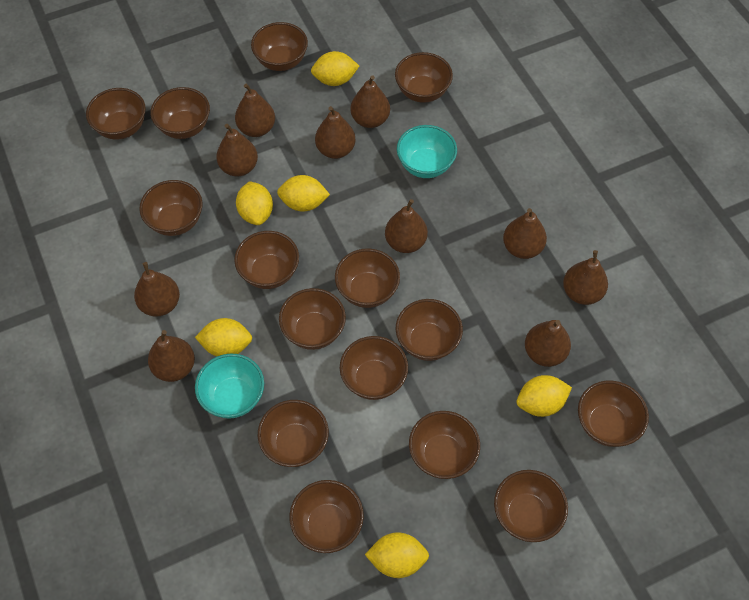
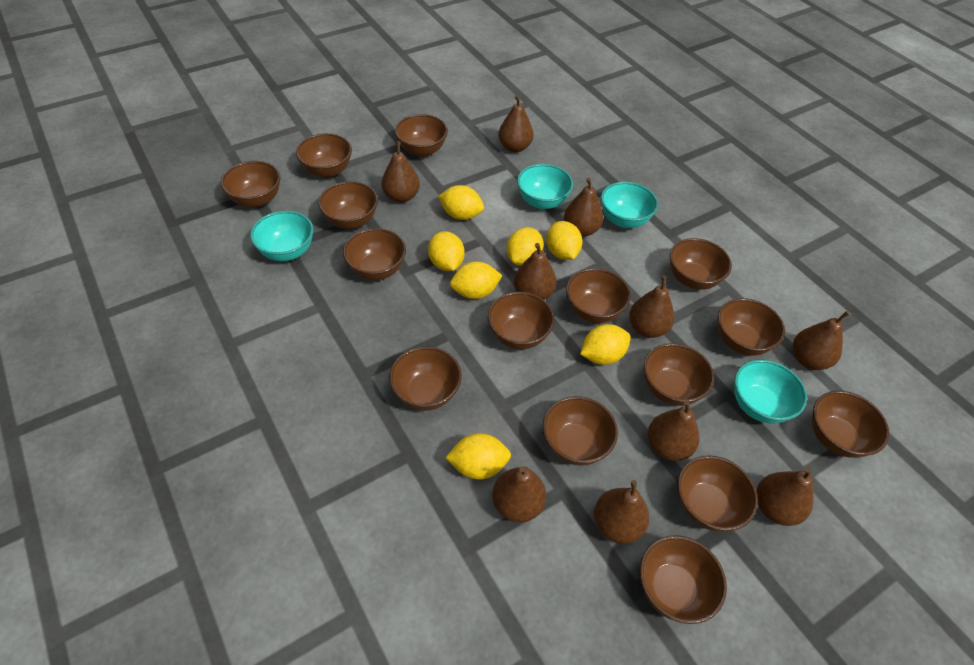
turquoise bowl: 2 -> 4
yellow lemon: 6 -> 7

